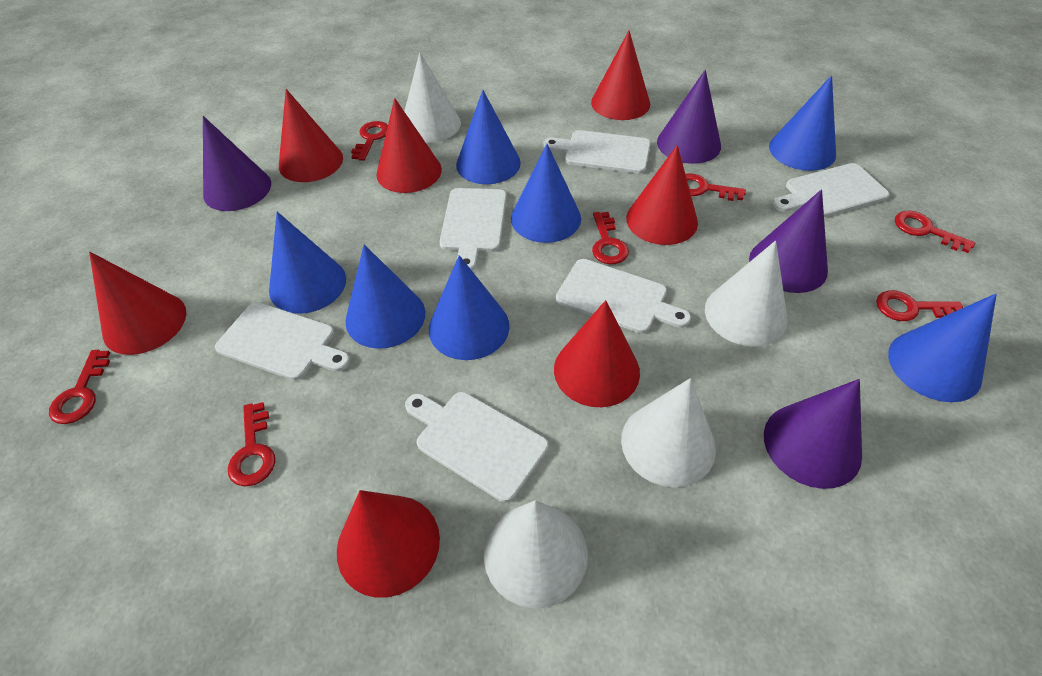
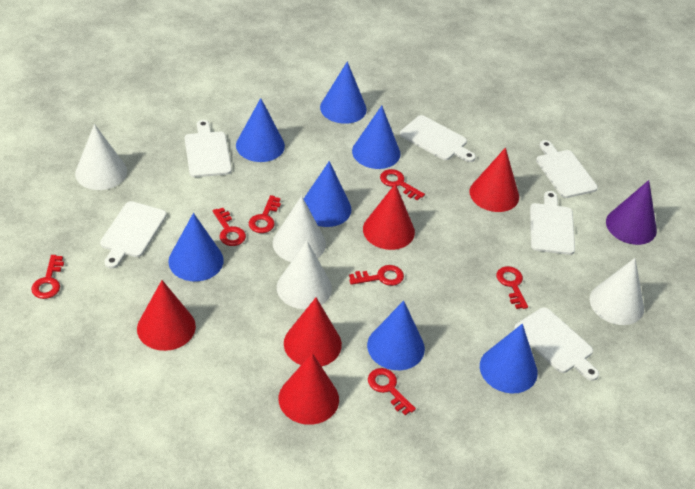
purple cone: 4 -> 1
red cone: 7 -> 5

